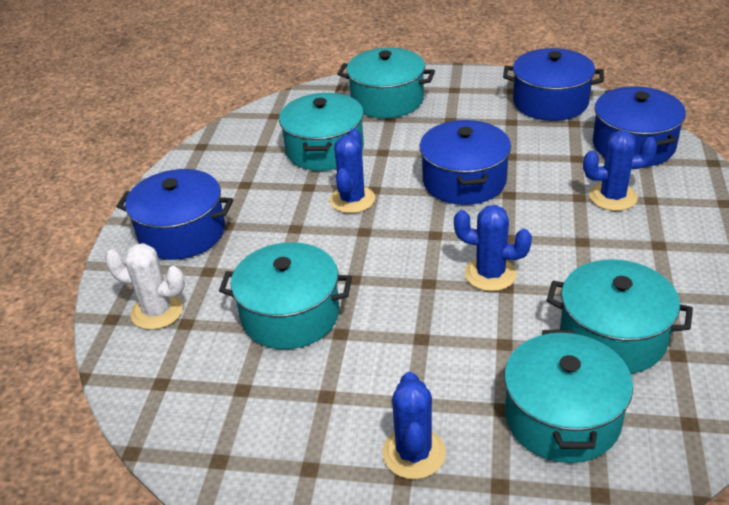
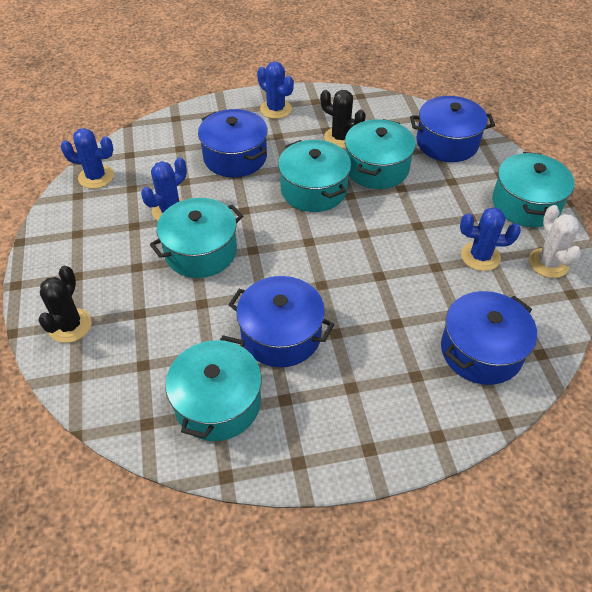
black cactus: 0 -> 2

